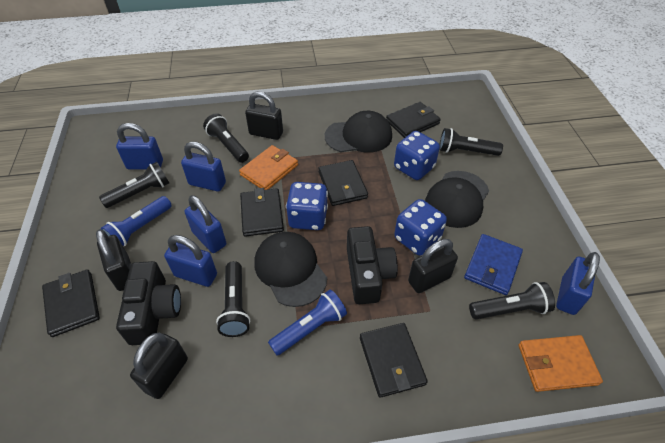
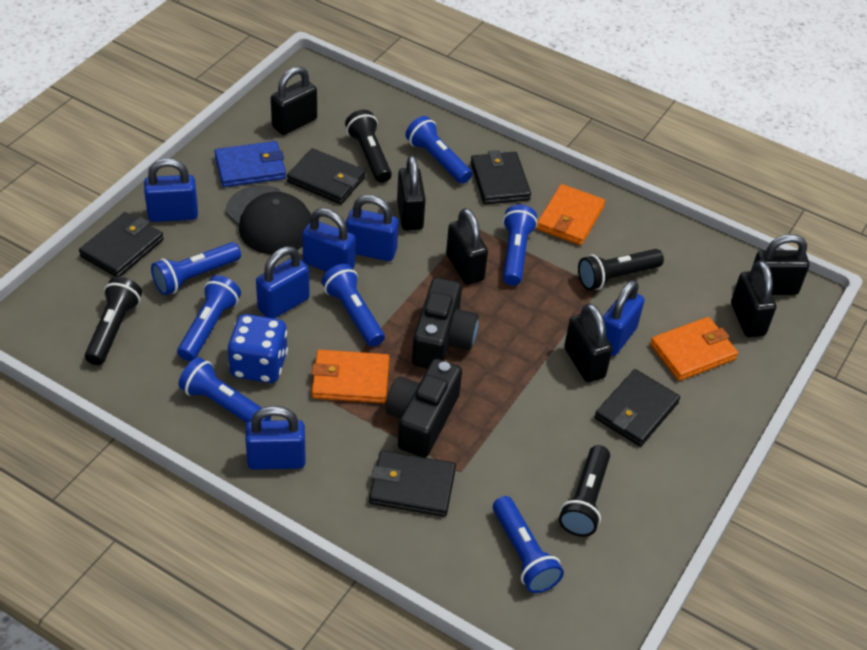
black cap: 3 -> 1
black flashlight: 5 -> 4
black padlock: 4 -> 6
blue dice: 3 -> 1
blue flashlight: 2 -> 7
blue padlock: 5 -> 6
orange wallet: 2 -> 3

